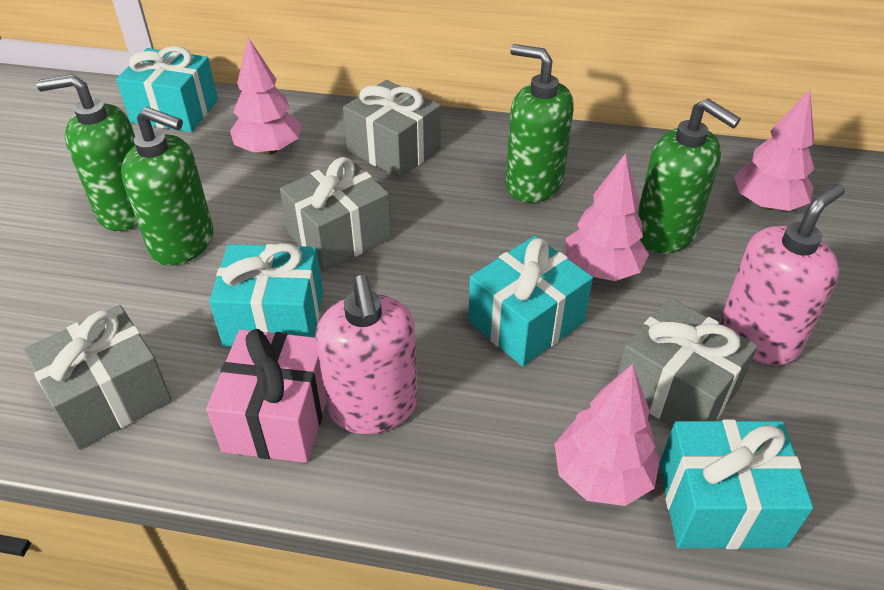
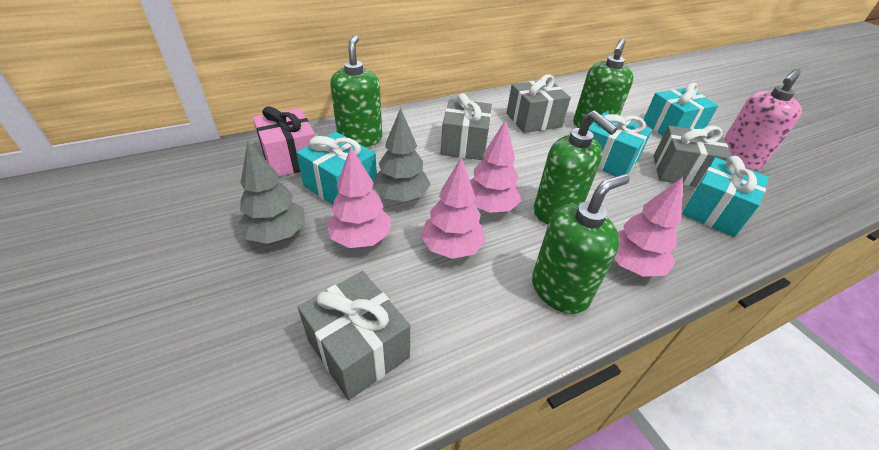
grey tree: 0 -> 2
pink soap dispenser: 2 -> 1

